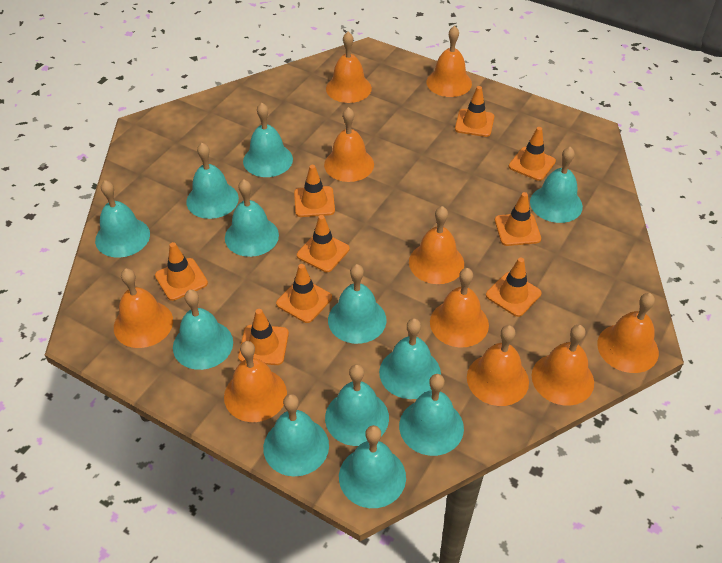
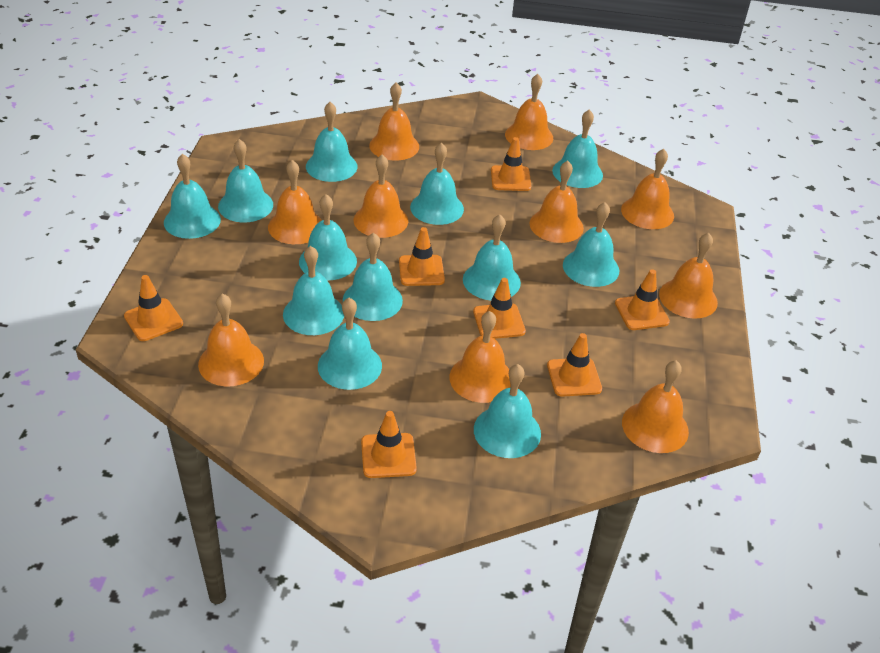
orange traffic cone: 9 -> 7

